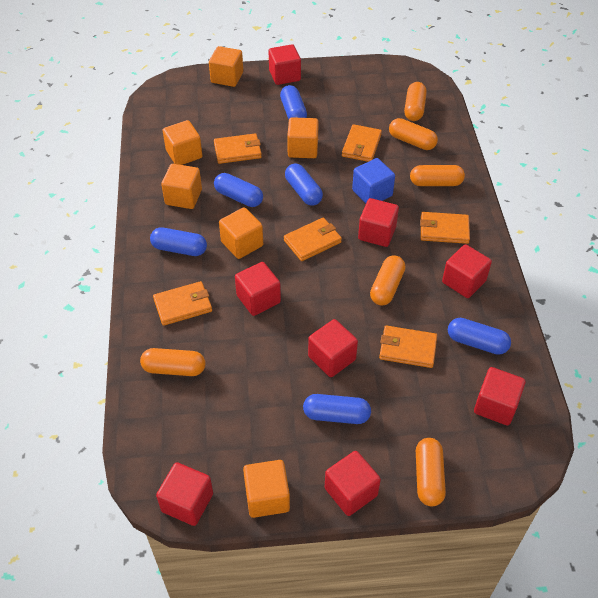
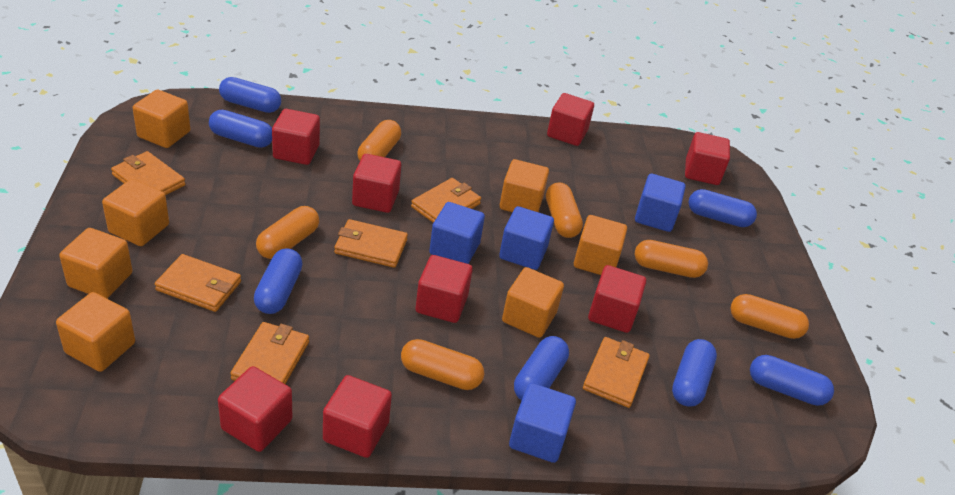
blue capsule: 6 -> 7
blue cube: 1 -> 4
orange cube: 6 -> 7

